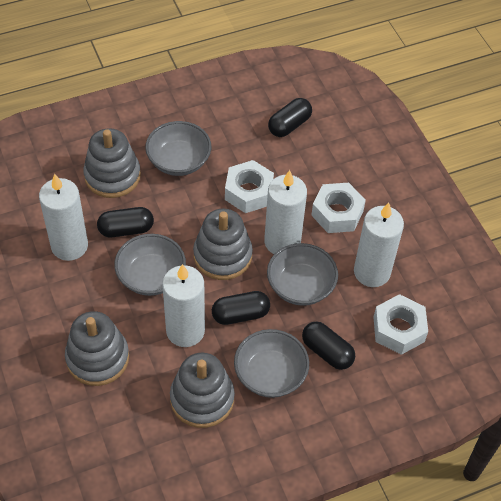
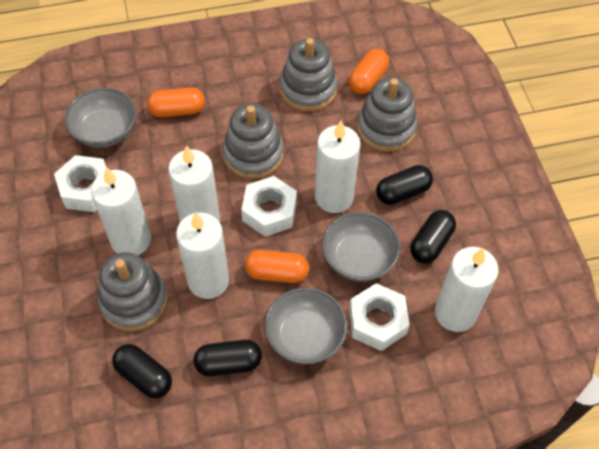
grey bowl: 4 -> 3
orange capsule: 0 -> 3
white candle: 4 -> 5

